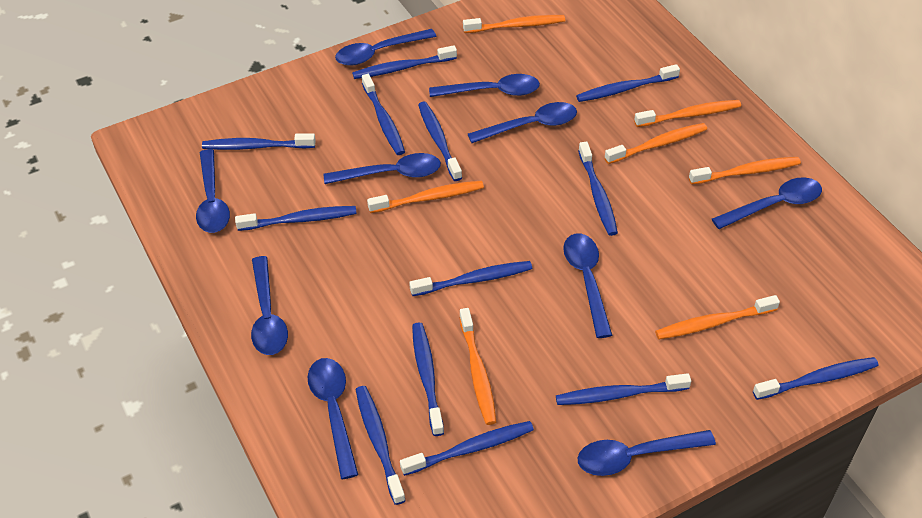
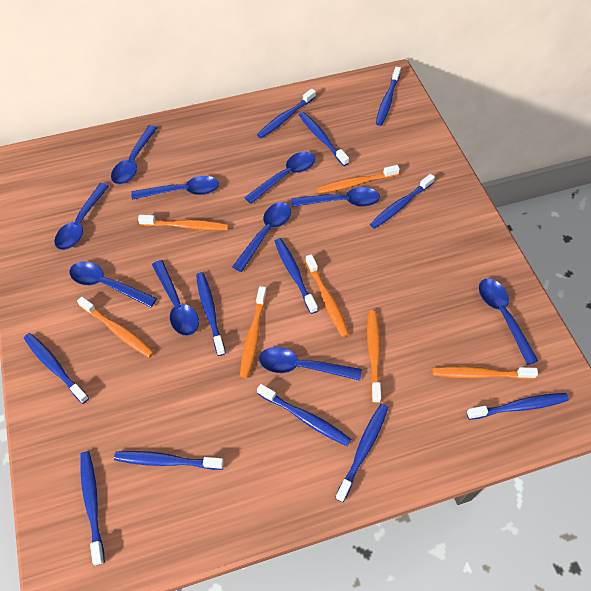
blue toothbrush: 13 -> 12

